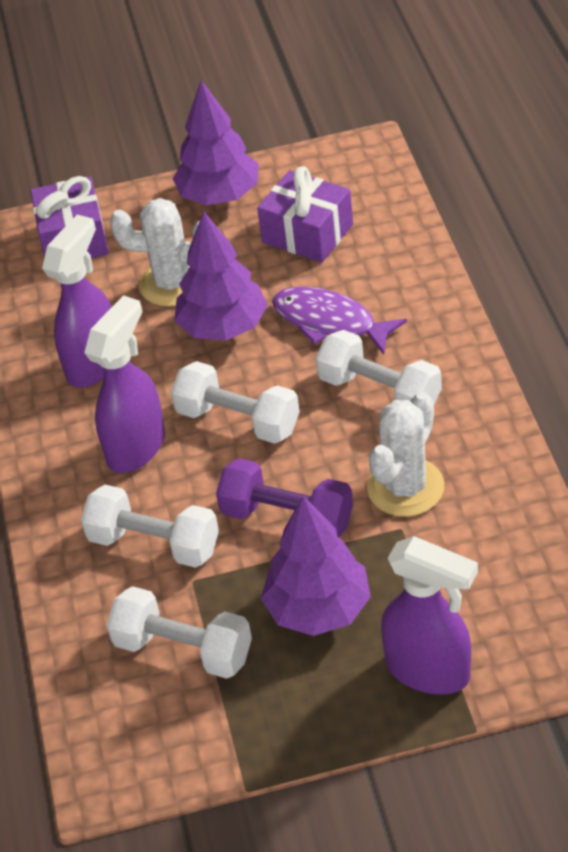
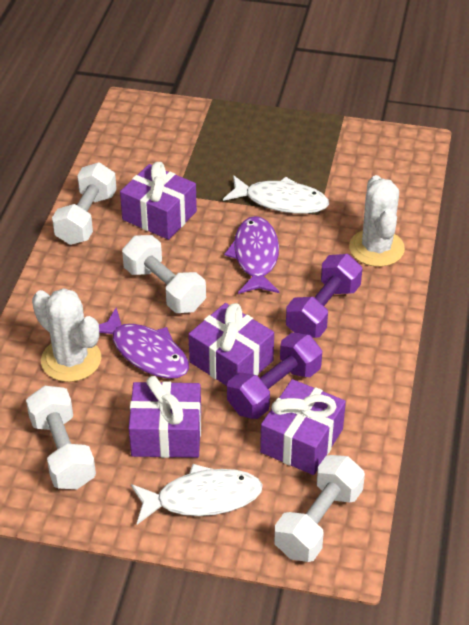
purple dumbbell: 1 -> 2
purple fish: 1 -> 2
purple gift: 2 -> 4
purple spray bottle: 3 -> 0
purple tree: 3 -> 0
white fish: 0 -> 2

